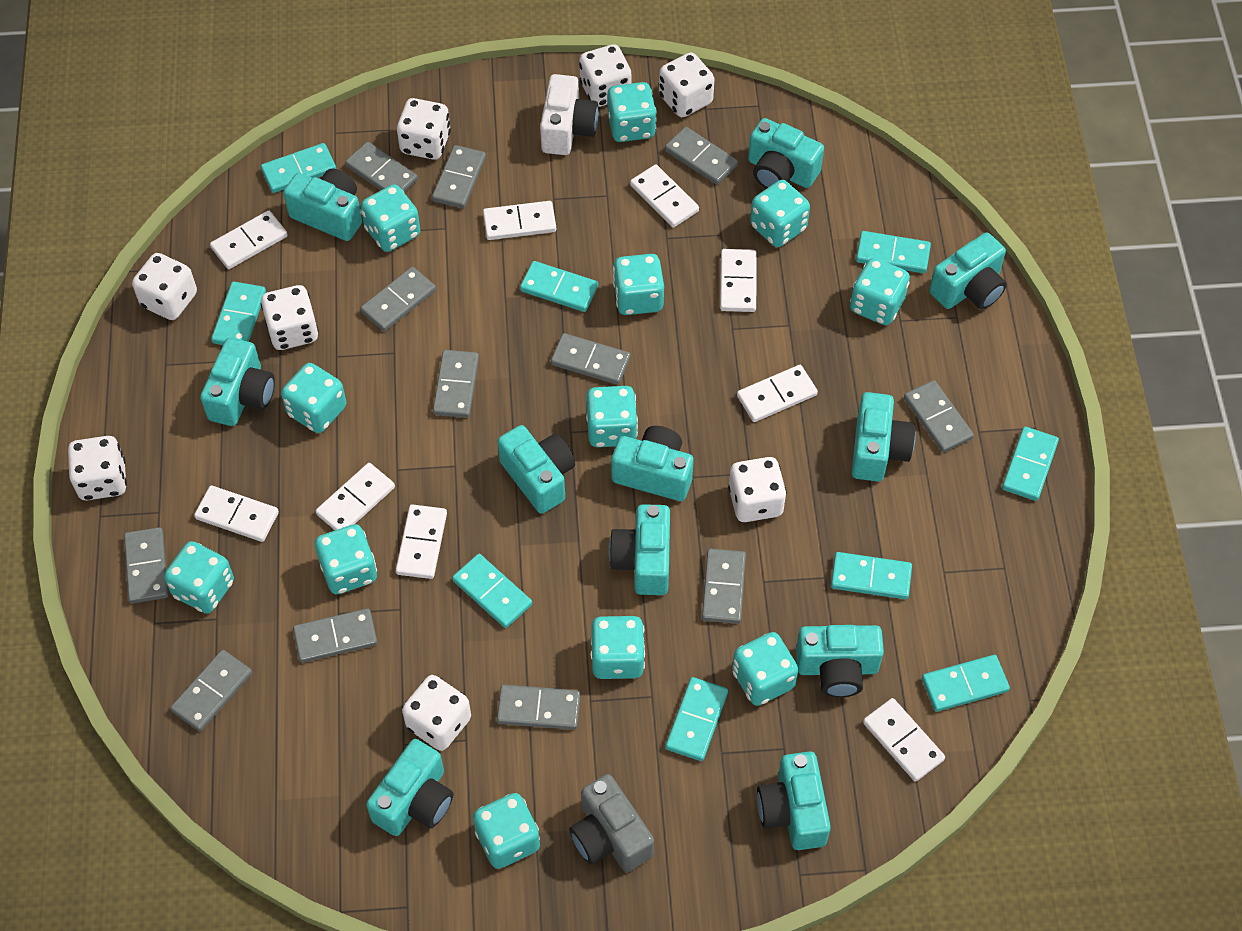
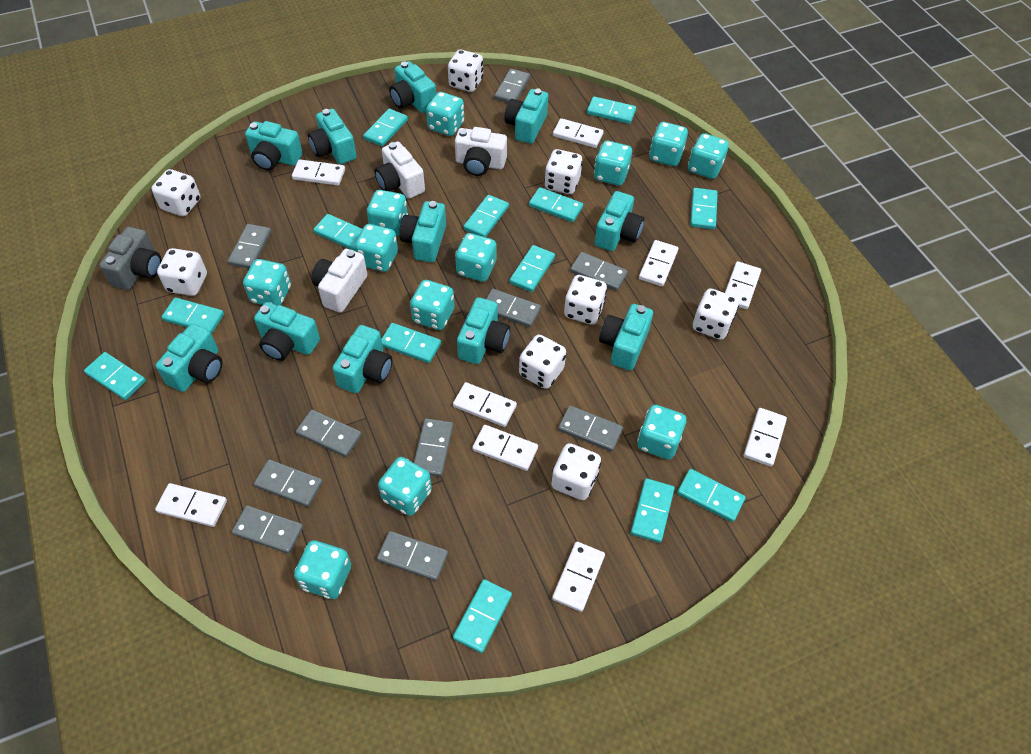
grey domino: 12 -> 10
turquoise domino: 9 -> 13
white camera: 1 -> 3

